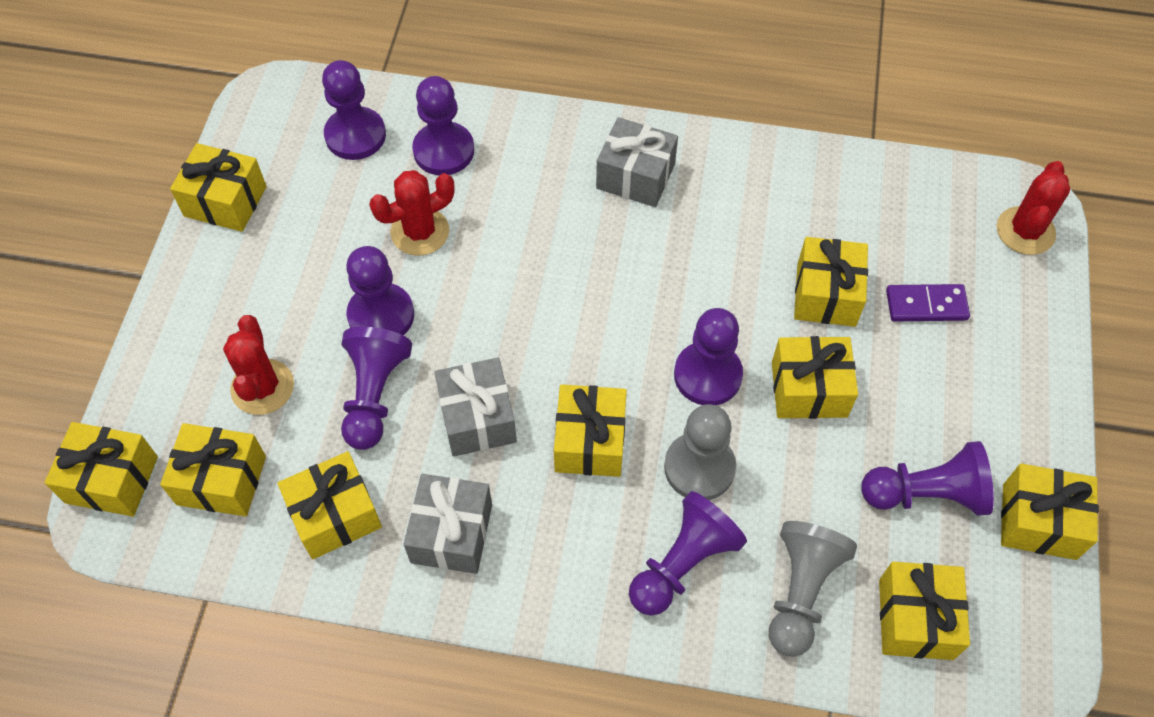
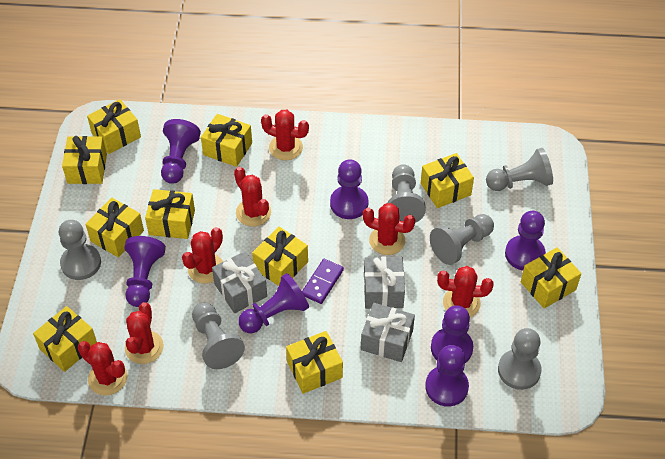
grey pawn: 2 -> 6
red cactus: 3 -> 7
yellow gift: 9 -> 10

